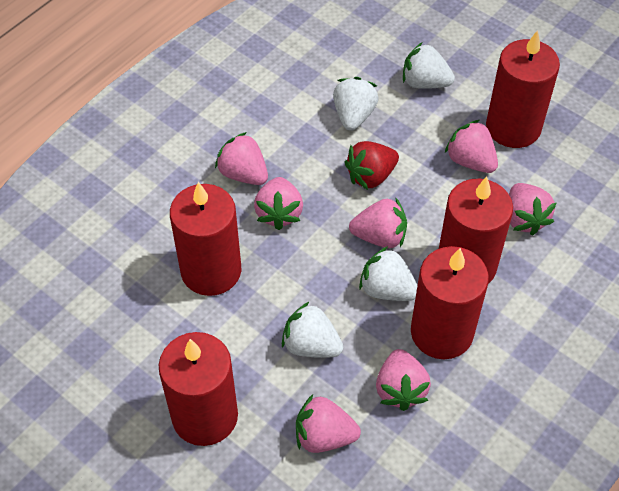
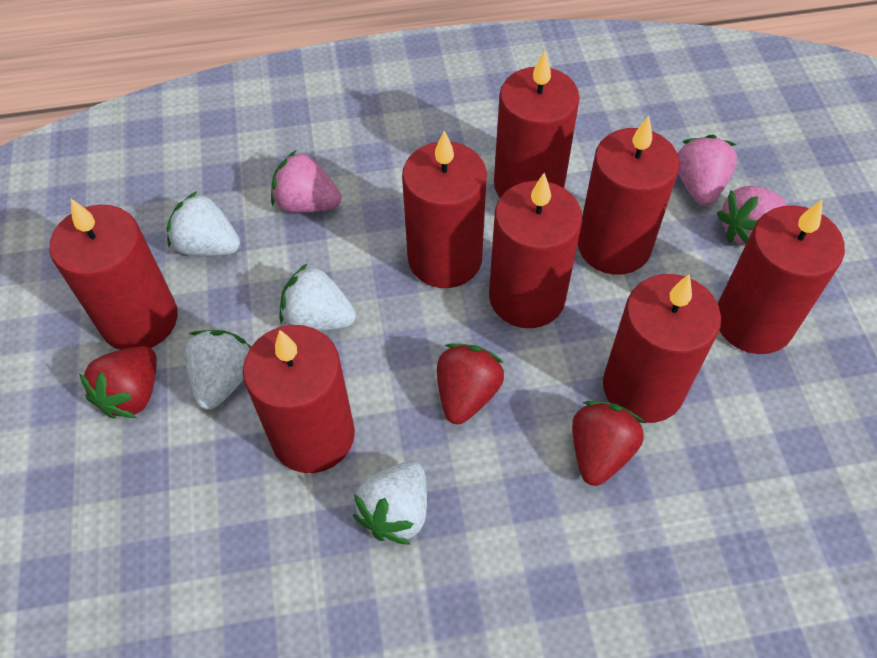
pink strawberry: 7 -> 3
red candle: 5 -> 8
red strawberry: 1 -> 3

